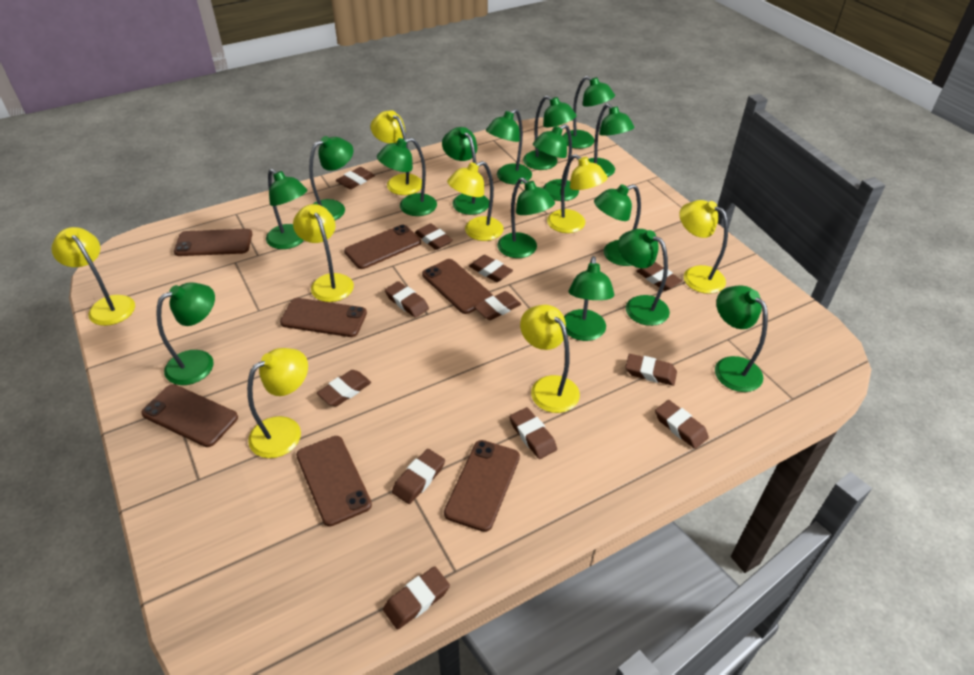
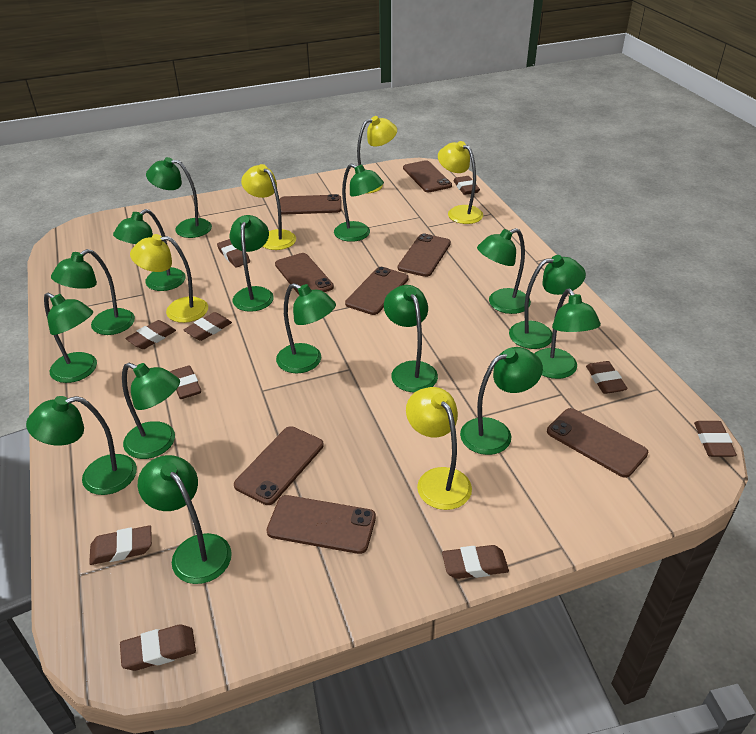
brown eraser: 12 -> 10
brown phone: 7 -> 8
yellow lamp: 8 -> 5

